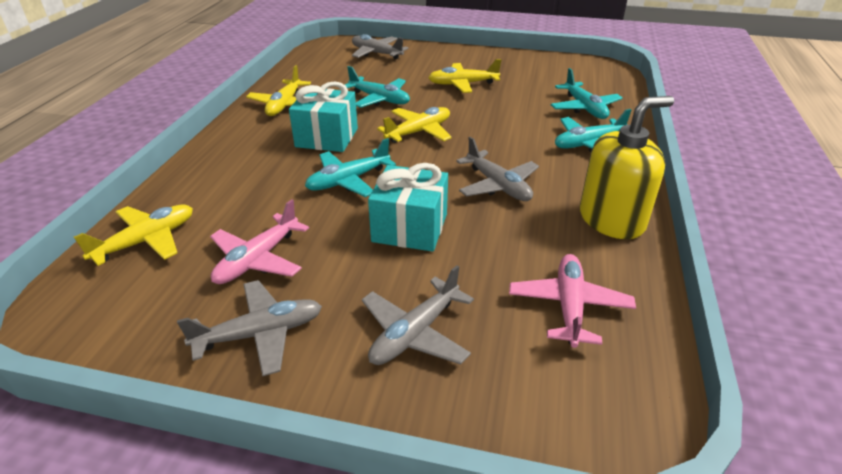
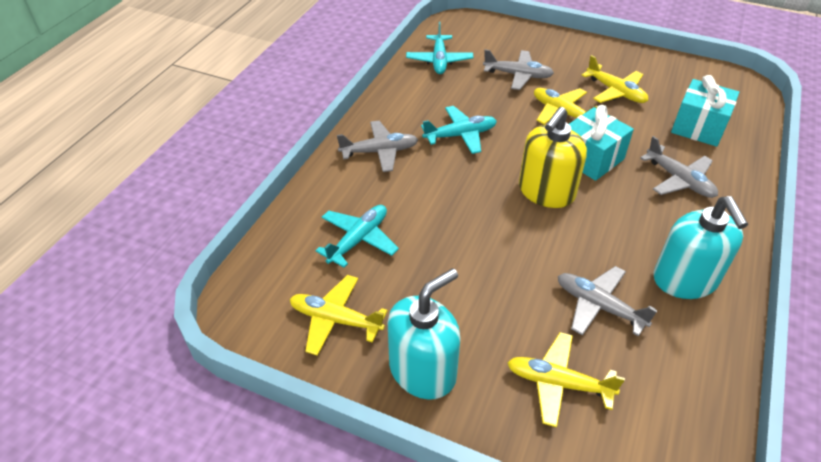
pink plane: 2 -> 0
turquoise plane: 4 -> 3
turquoise soap dispenser: 0 -> 2

